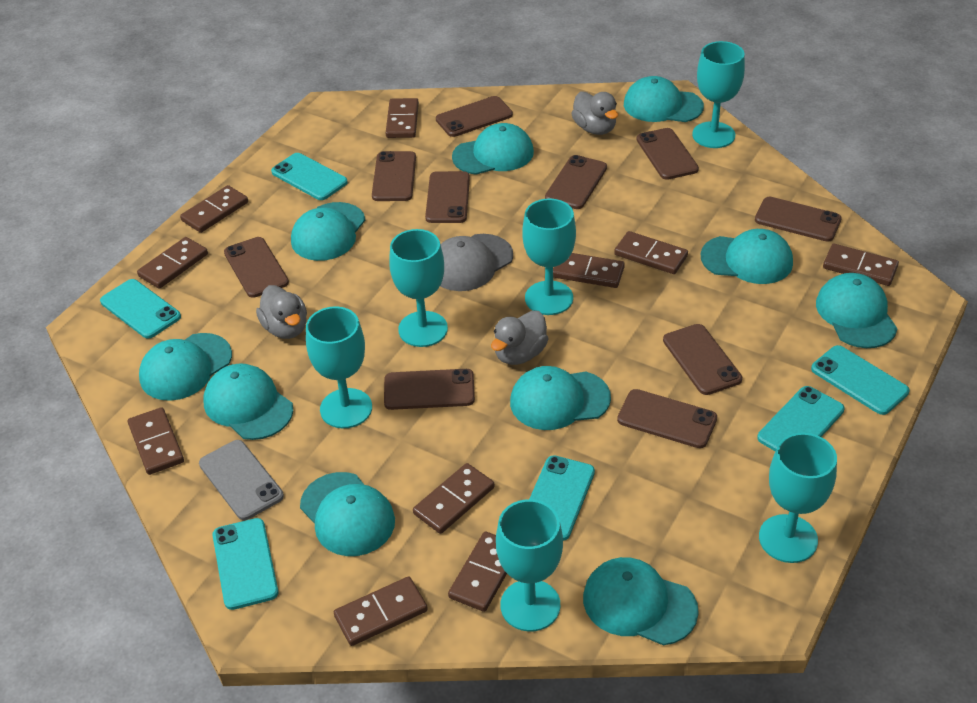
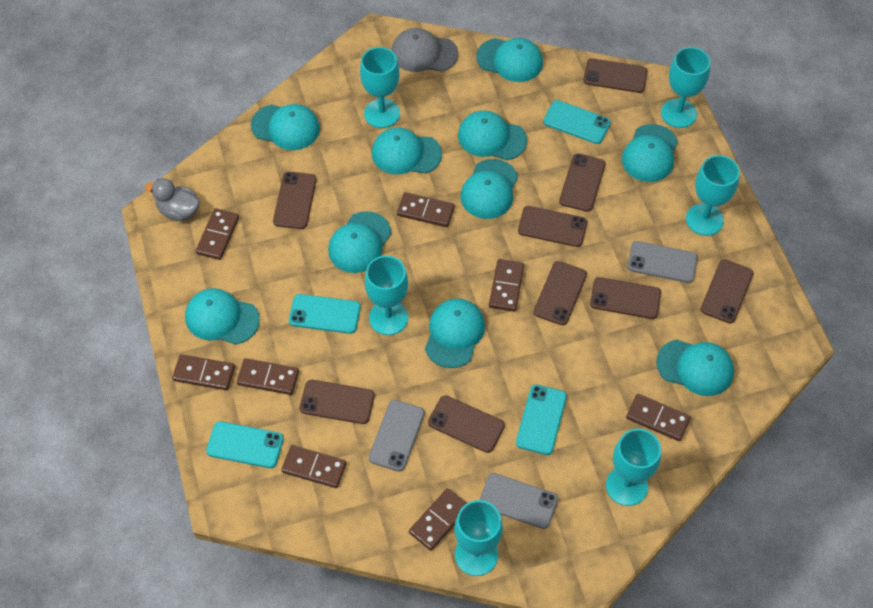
brown domino: 10 -> 8
brown phone: 10 -> 9
grey duck: 3 -> 1
grey phone: 1 -> 3
turquoise phone: 6 -> 4

